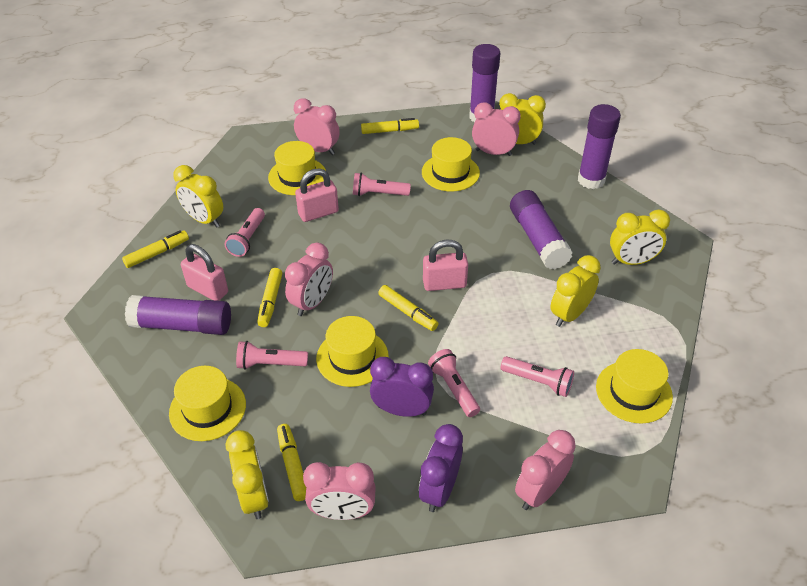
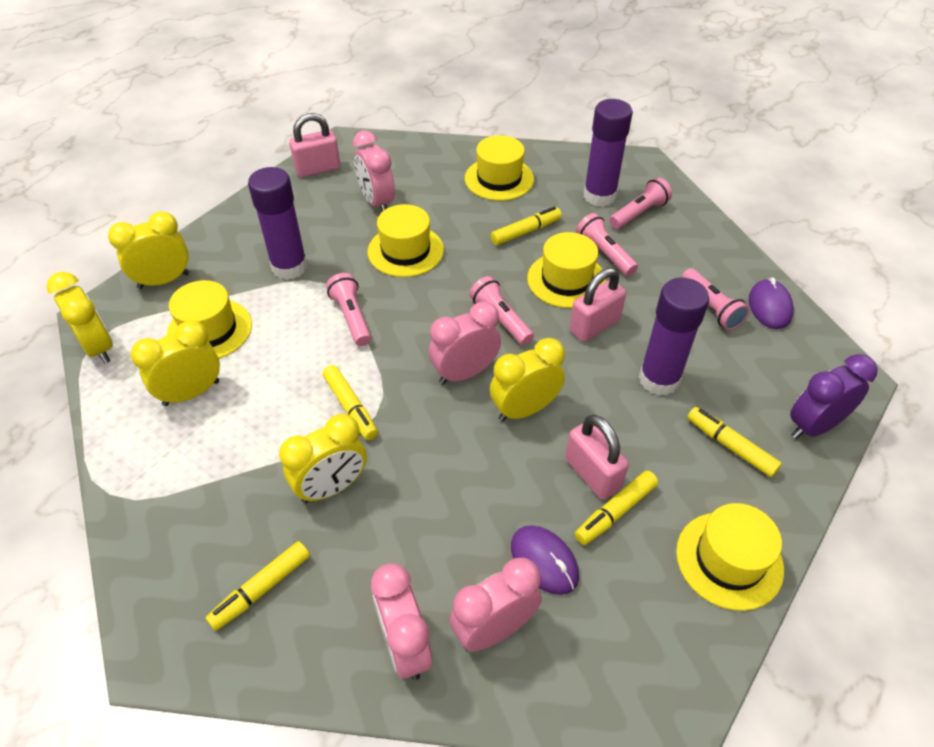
pink clock: 5 -> 4
purple clock: 2 -> 1
purple glue stick: 4 -> 3
purple mouse: 0 -> 2

